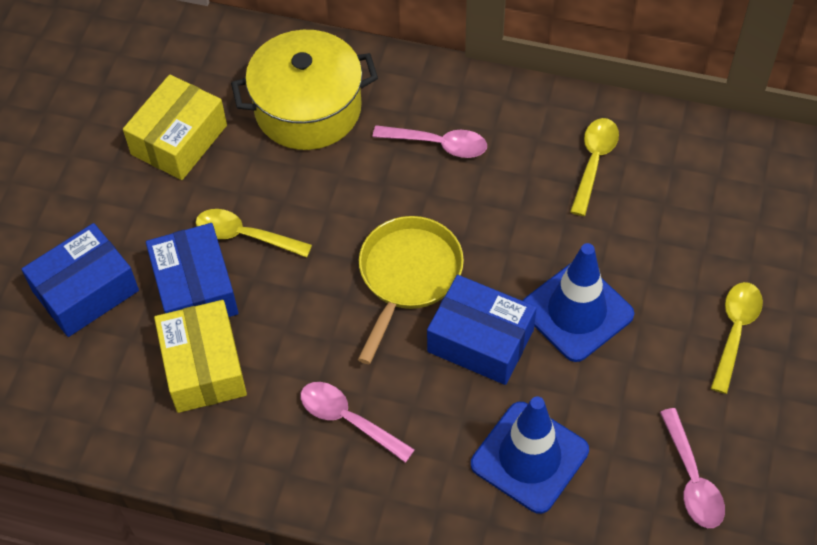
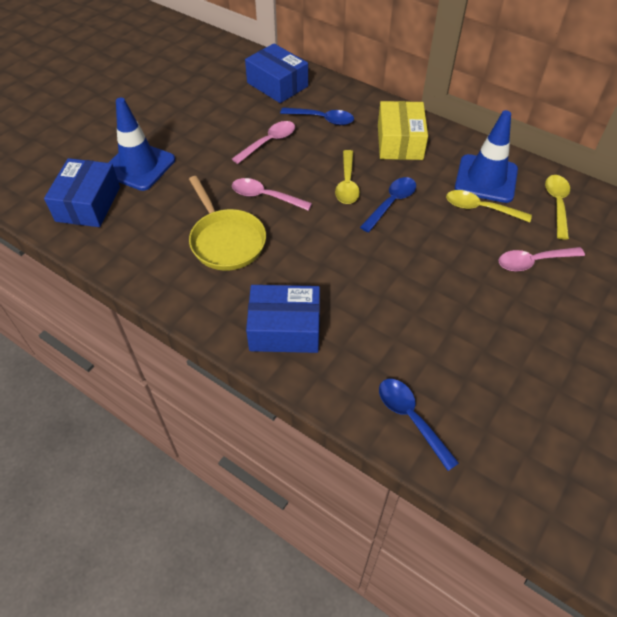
blue spoon: 0 -> 3
yellow box: 2 -> 1
yellow pot: 1 -> 0

